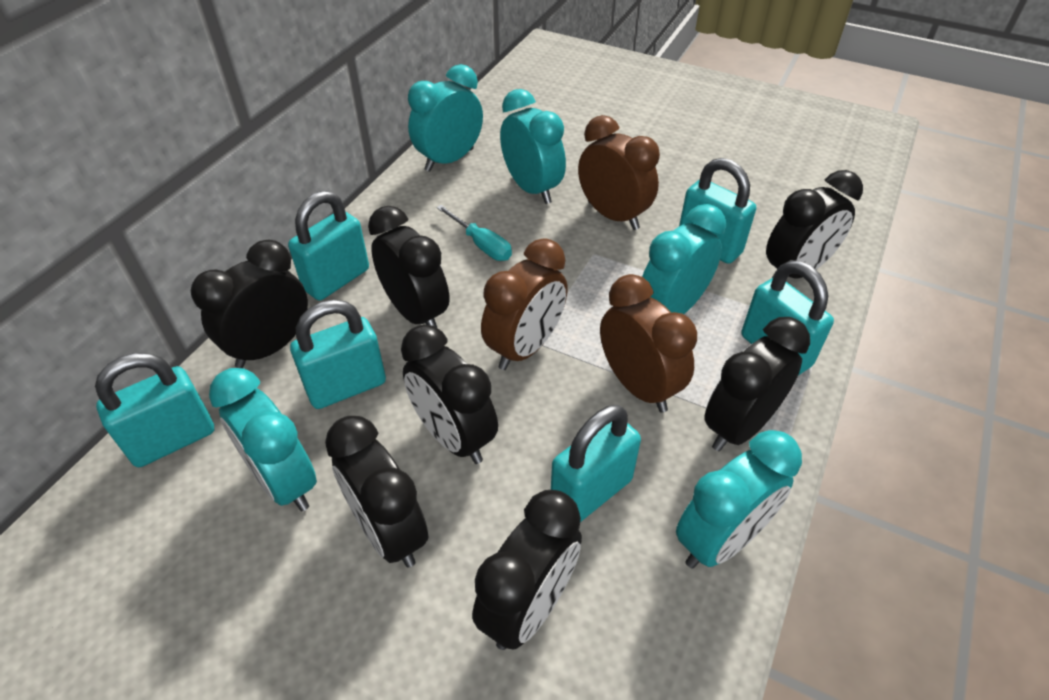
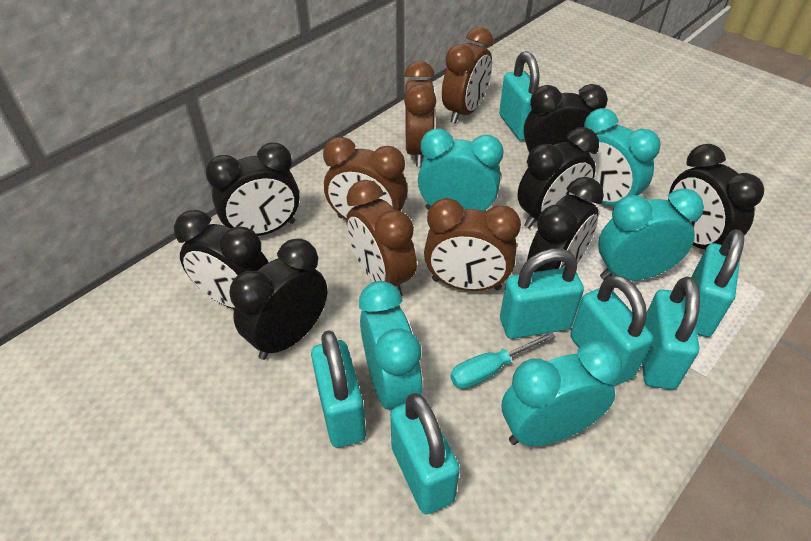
brown clock: 3 -> 5
turquoise padlock: 6 -> 7

